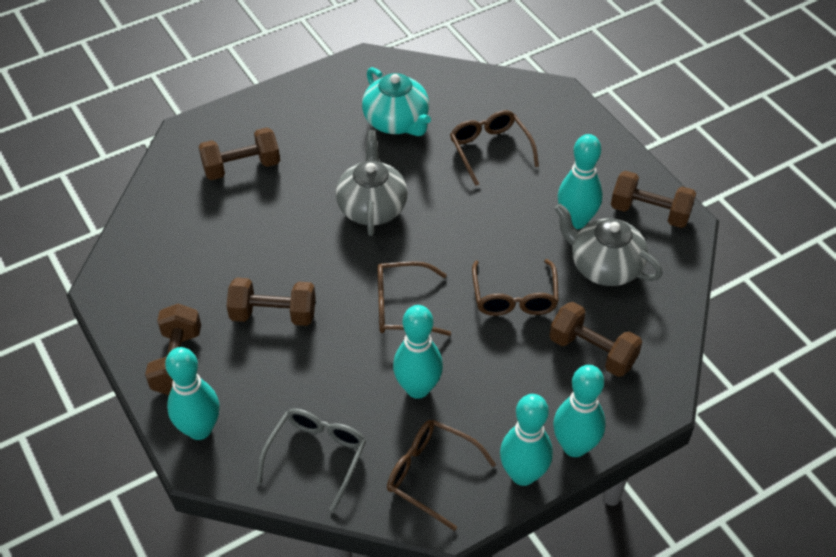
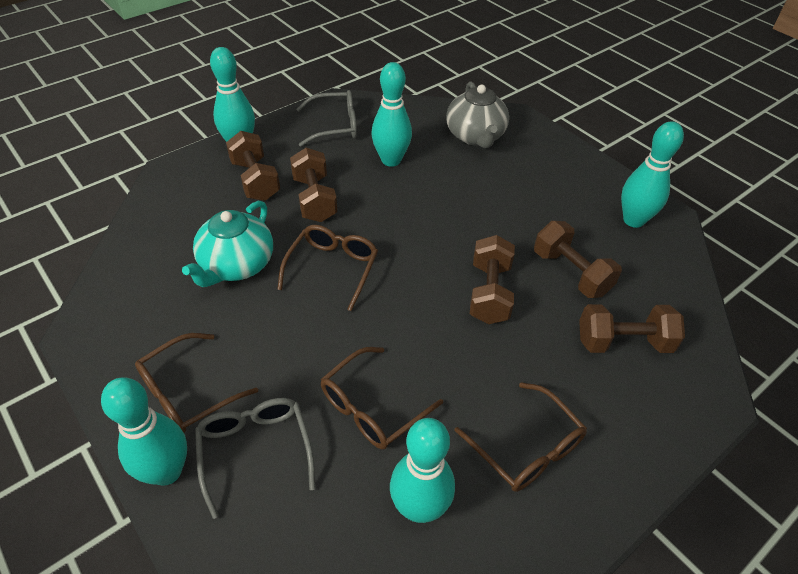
grey glasses: 1 -> 2
grey teapot: 2 -> 1

